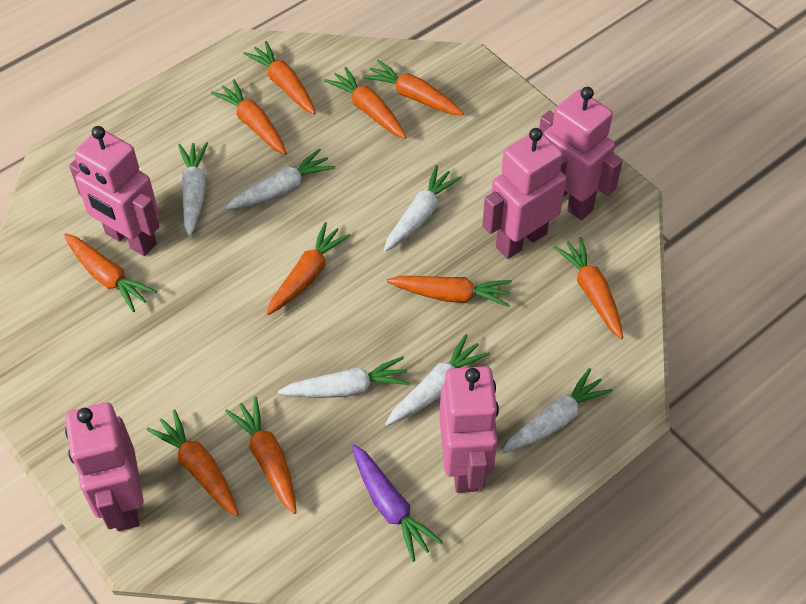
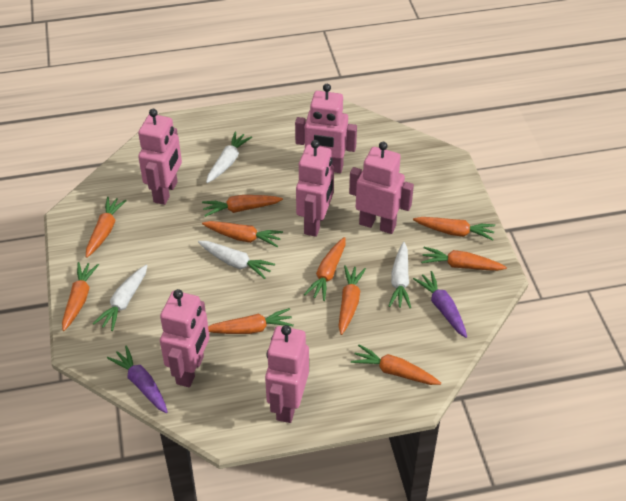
pink robot: 5 -> 6
purple carrot: 1 -> 2
white carrot: 6 -> 4

